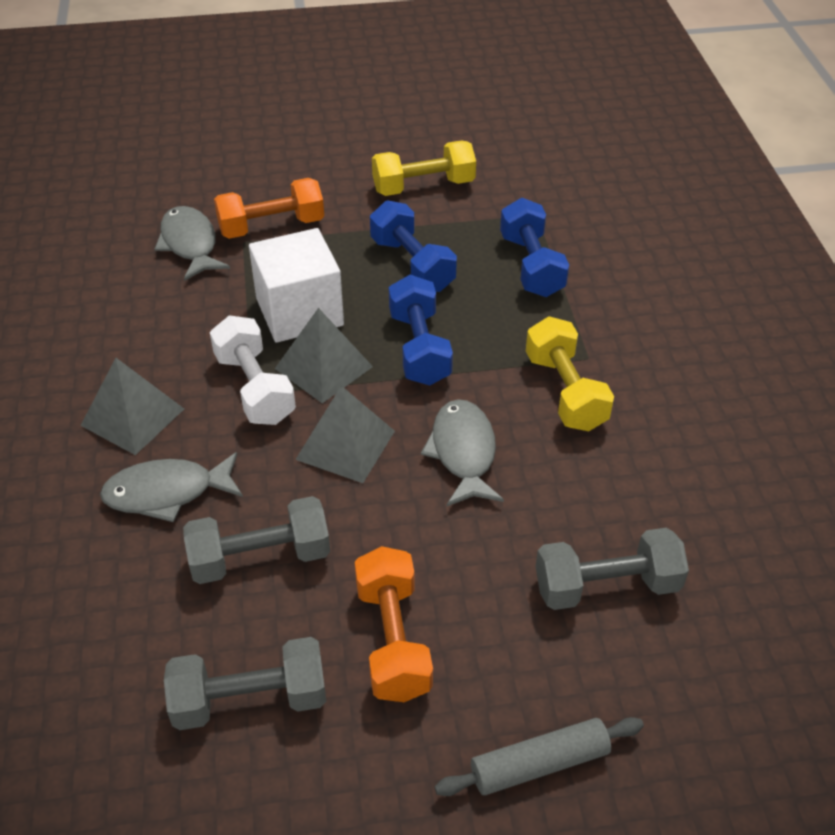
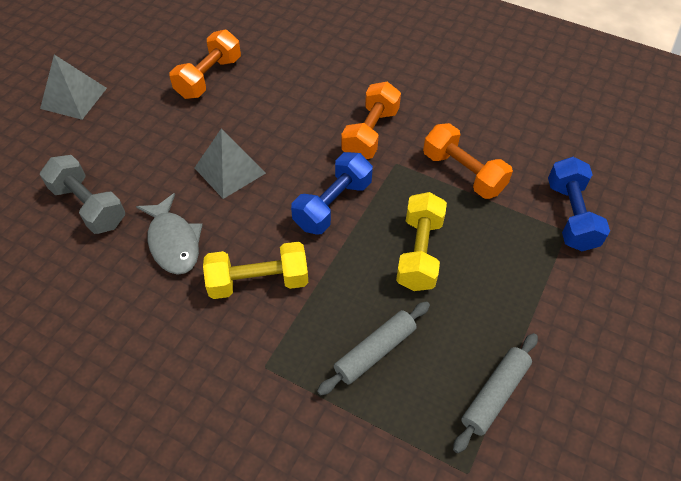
blue dumbbell: 3 -> 2
grey dumbbell: 3 -> 1
grey fish: 3 -> 1
grey pyramid: 3 -> 2
grey rolling pin: 1 -> 2
orange dumbbell: 2 -> 3
white cube: 1 -> 0
white dumbbell: 1 -> 0

